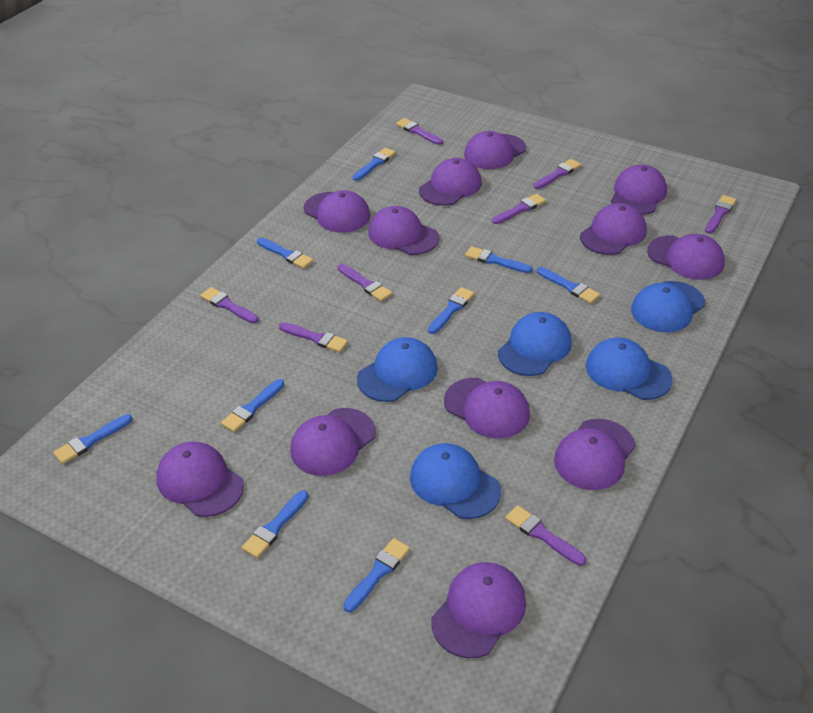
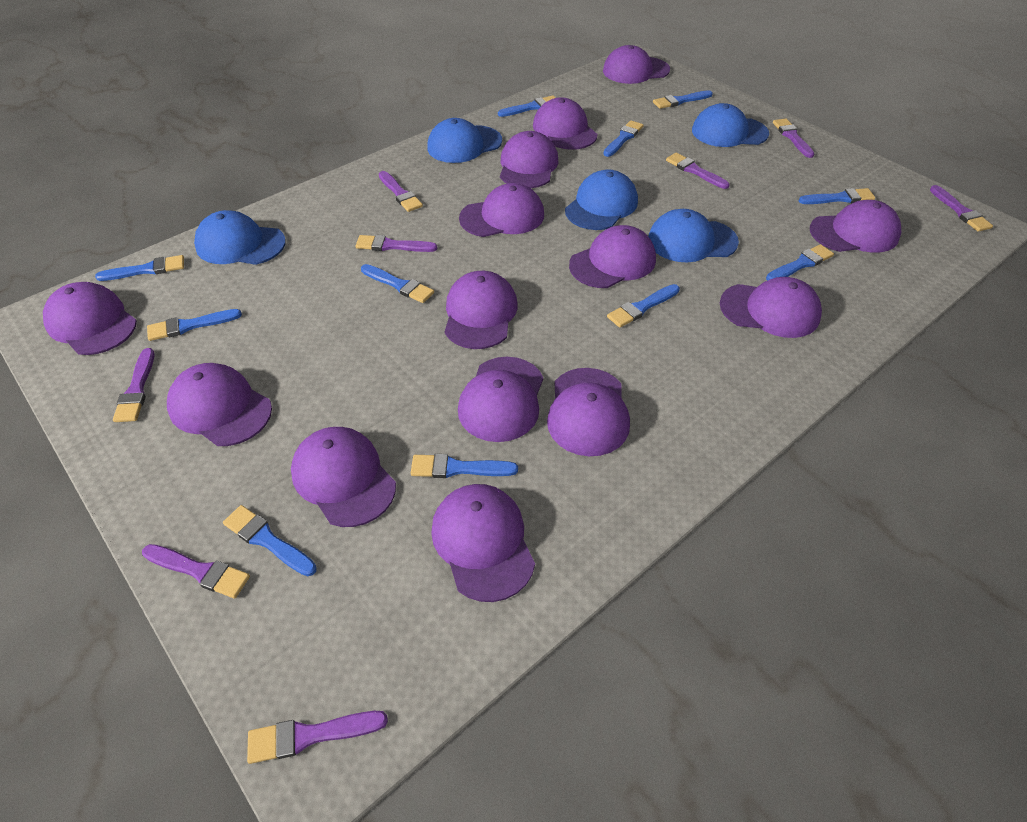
blue brush: 9 -> 11
purple cap: 12 -> 14

